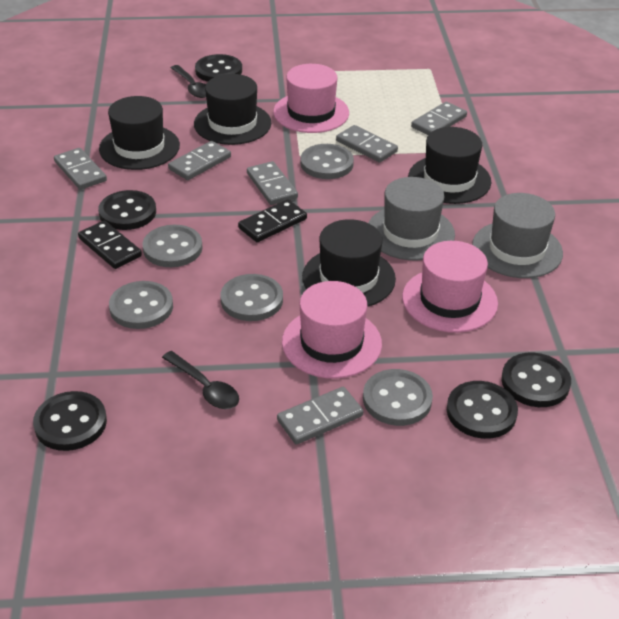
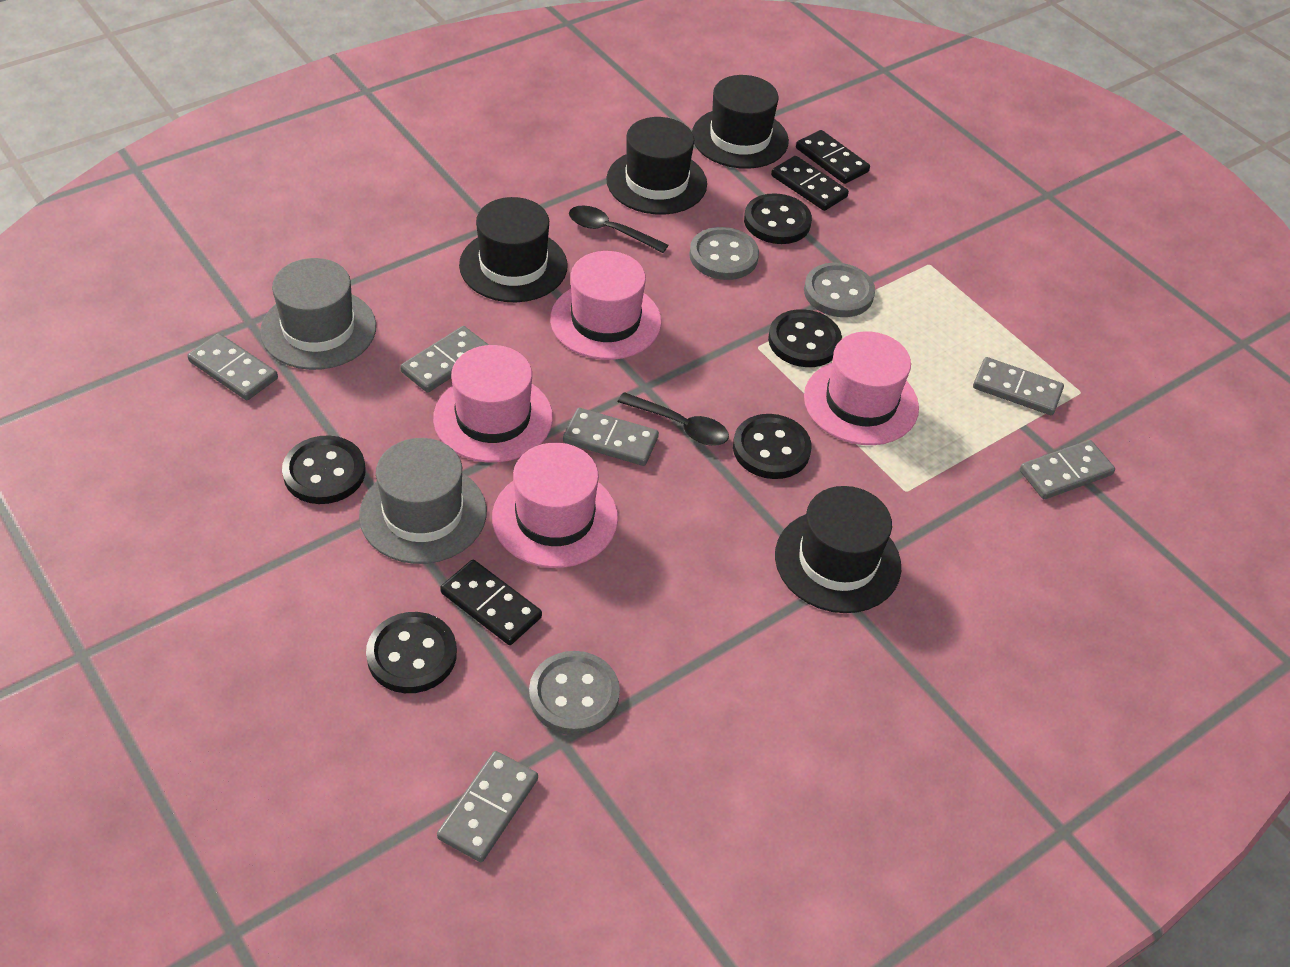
black domino: 2 -> 3
grey button: 5 -> 3
pink hat: 3 -> 4

